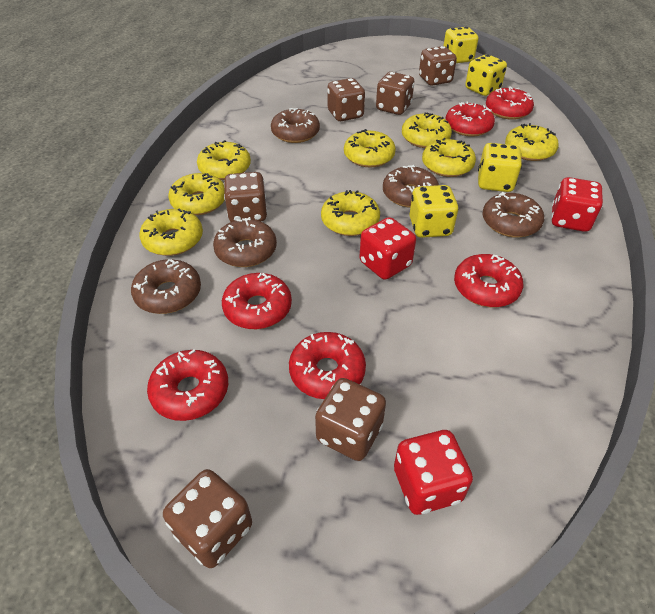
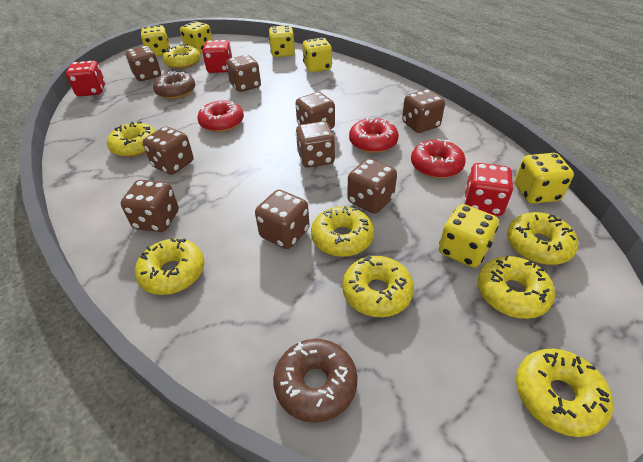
brown dice: 6 -> 9
brown donut: 5 -> 2
red donut: 6 -> 3
yellow dice: 4 -> 6

